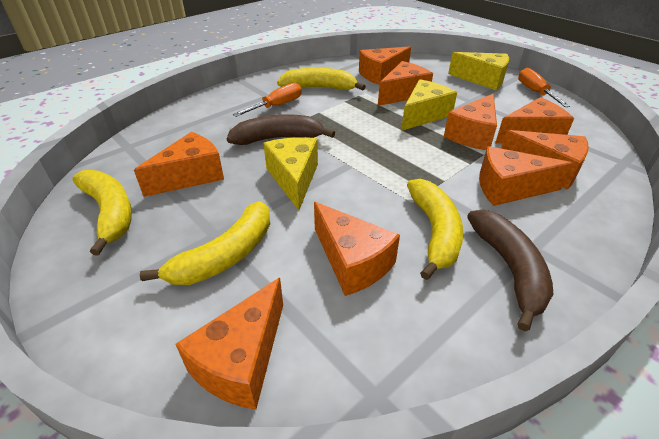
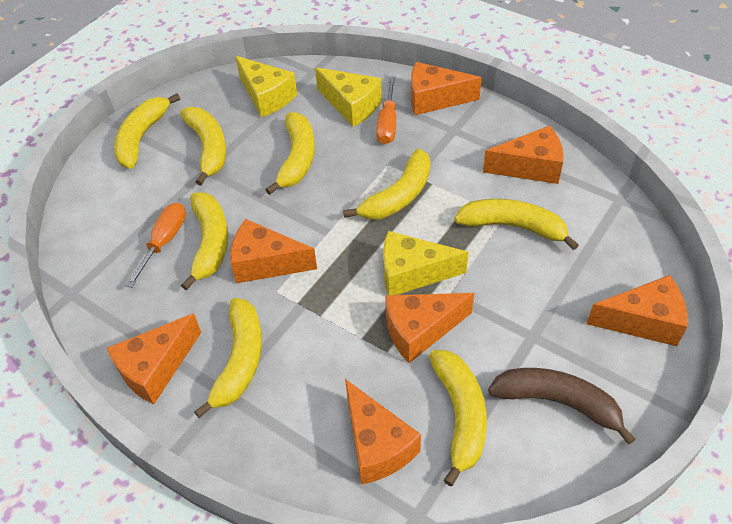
brown banana: 2 -> 1
orange cheese: 9 -> 7
yellow banana: 4 -> 8

